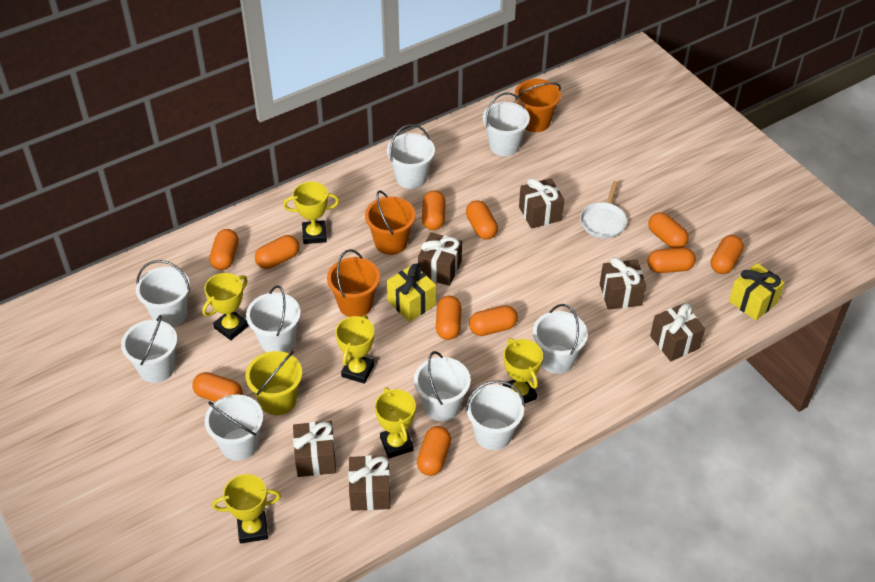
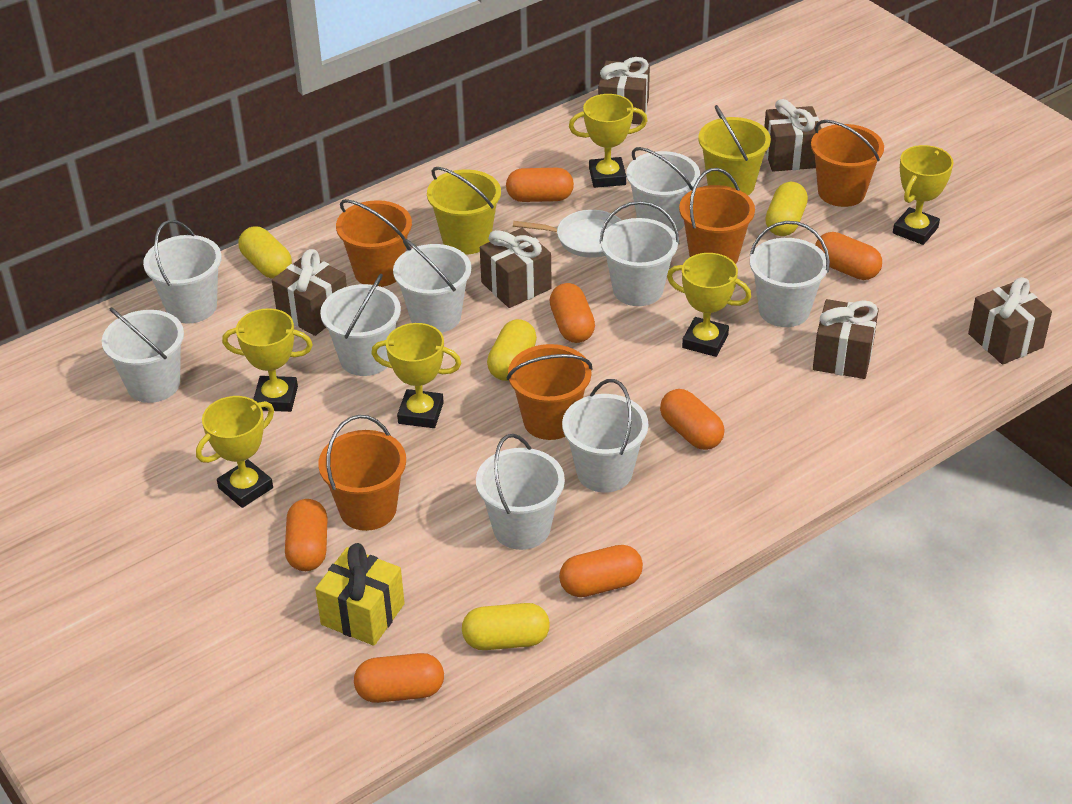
orange bucket: 3 -> 5
orange capsule: 11 -> 7
yellow bucket: 1 -> 2
yellow capsule: 0 -> 4
yellow gift: 2 -> 1

